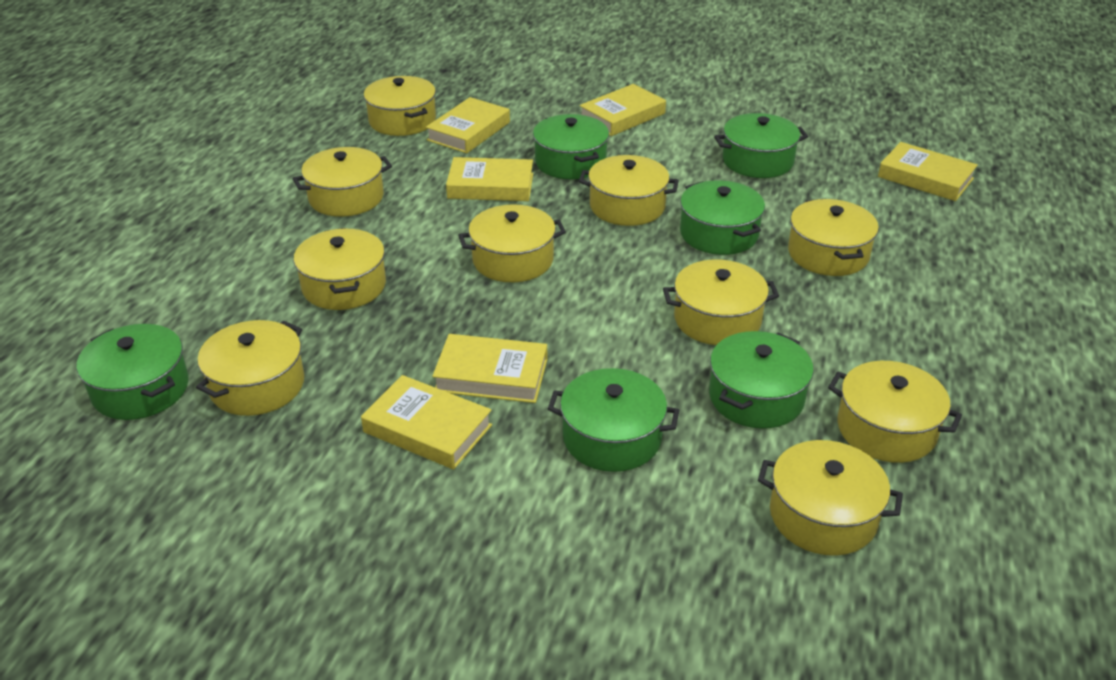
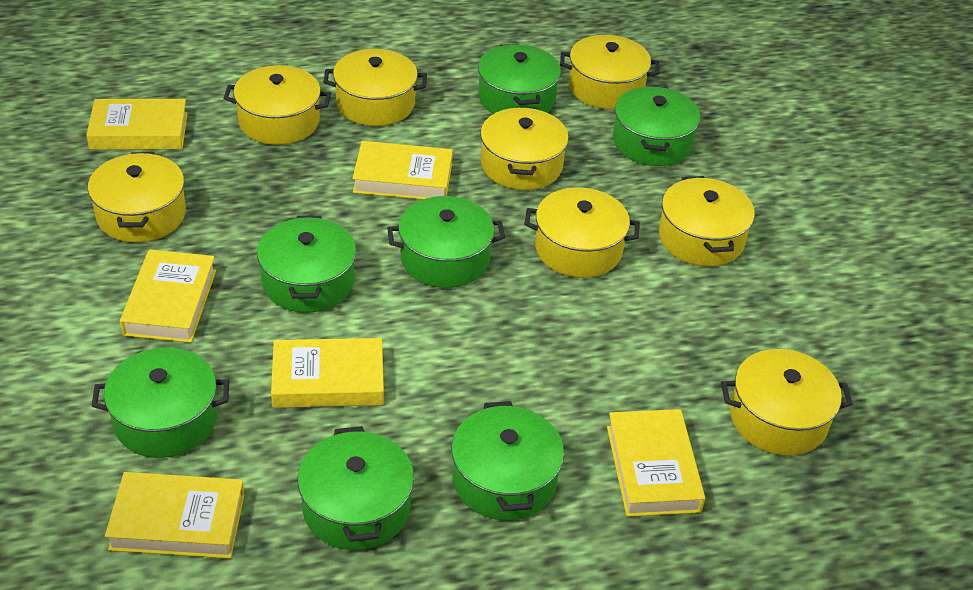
green pot: 6 -> 7
yellow pot: 10 -> 8

